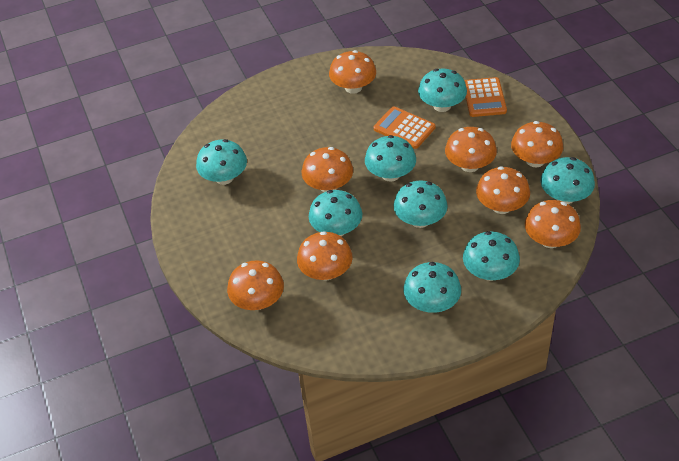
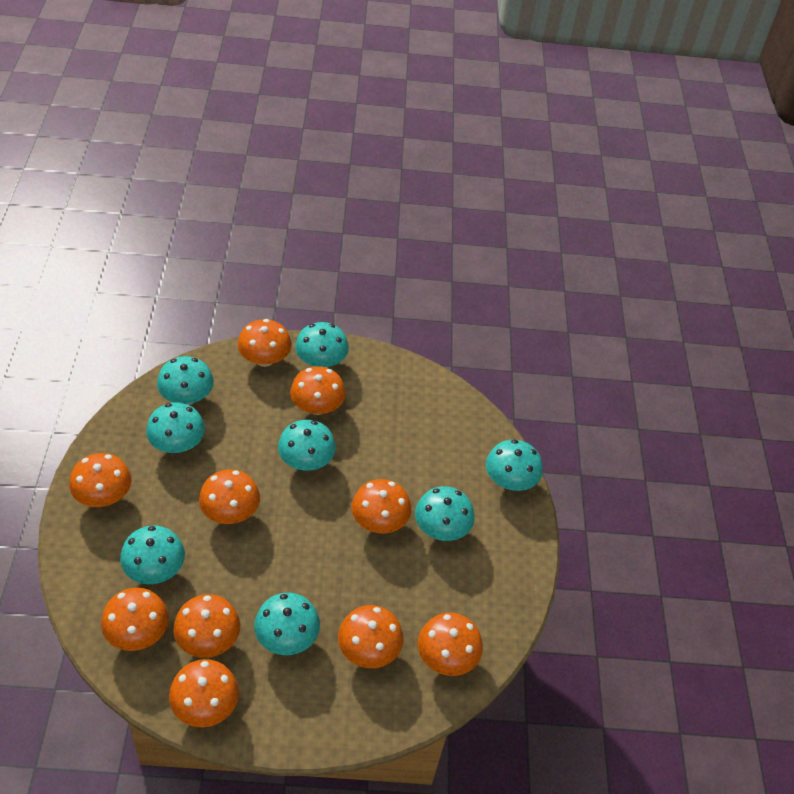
orange calculator: 2 -> 0
orange mushroom: 8 -> 10

